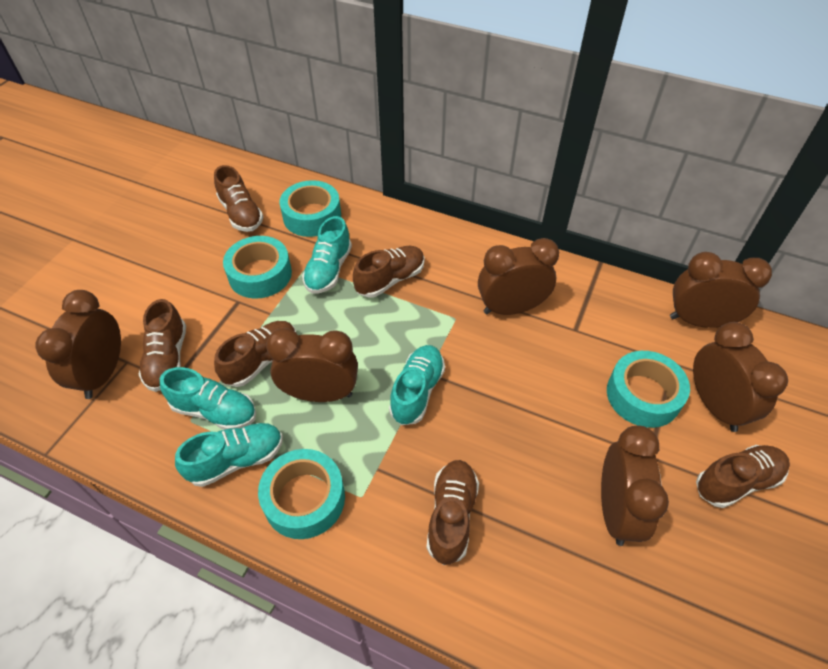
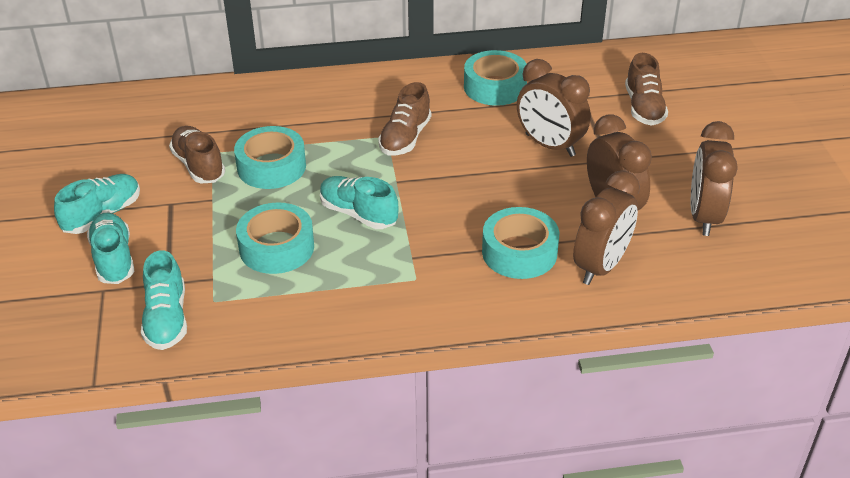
brown clock: 6 -> 4
brown shoe: 6 -> 3

